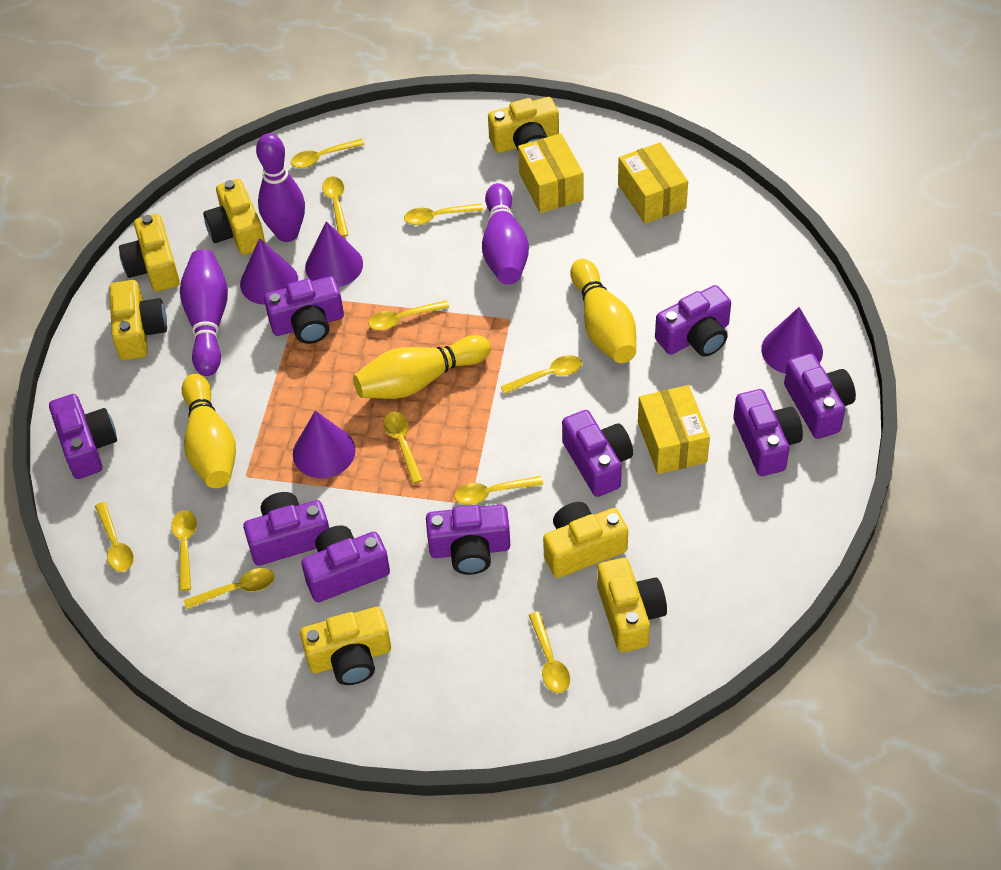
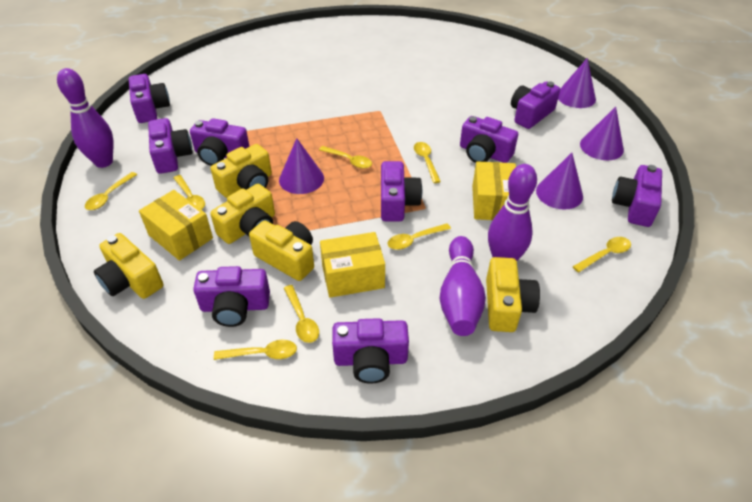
yellow bowling pin: 3 -> 0
yellow camera: 7 -> 5
yellow spoon: 11 -> 8

